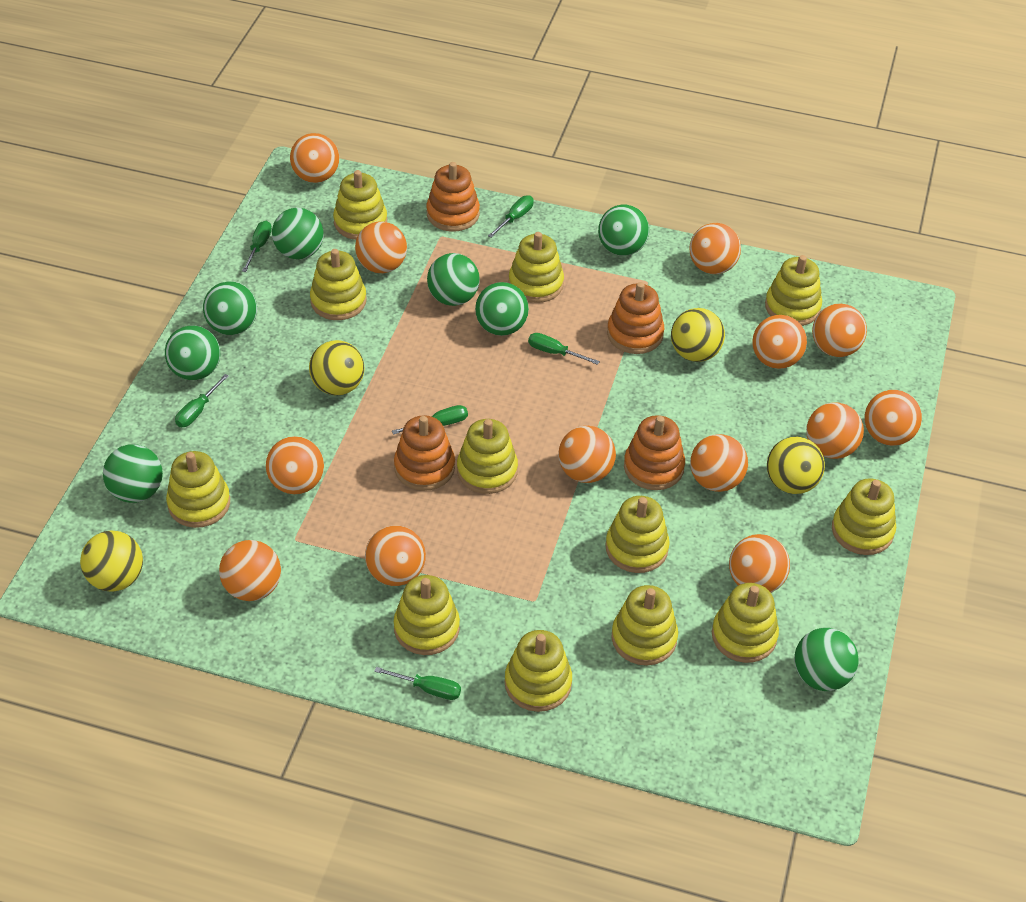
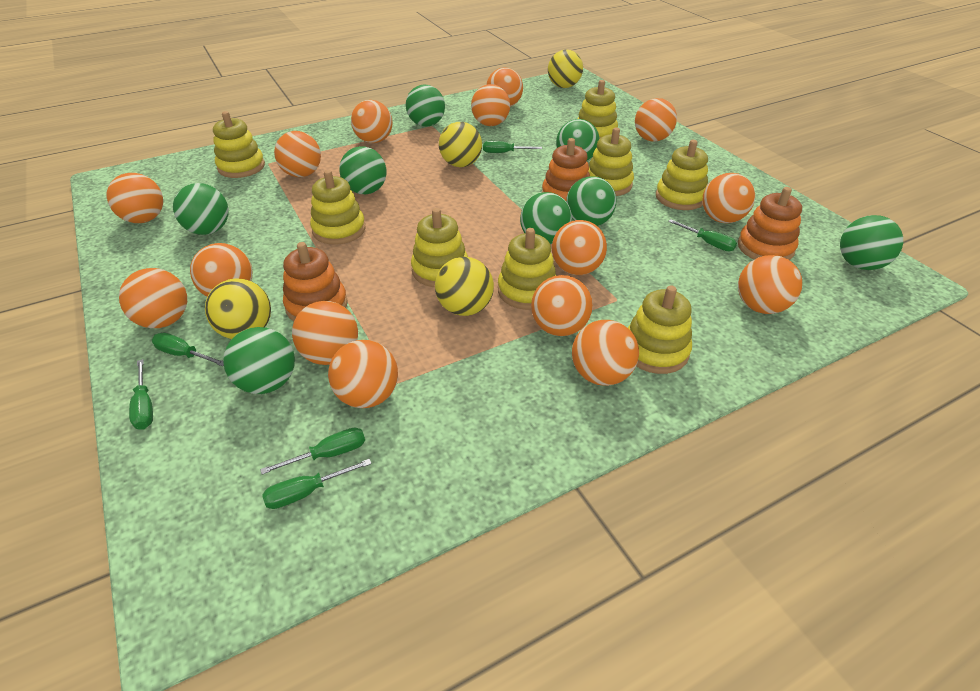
orange ball: 13 -> 15
orange stacking toy: 4 -> 3
yellow stacking toy: 12 -> 8

